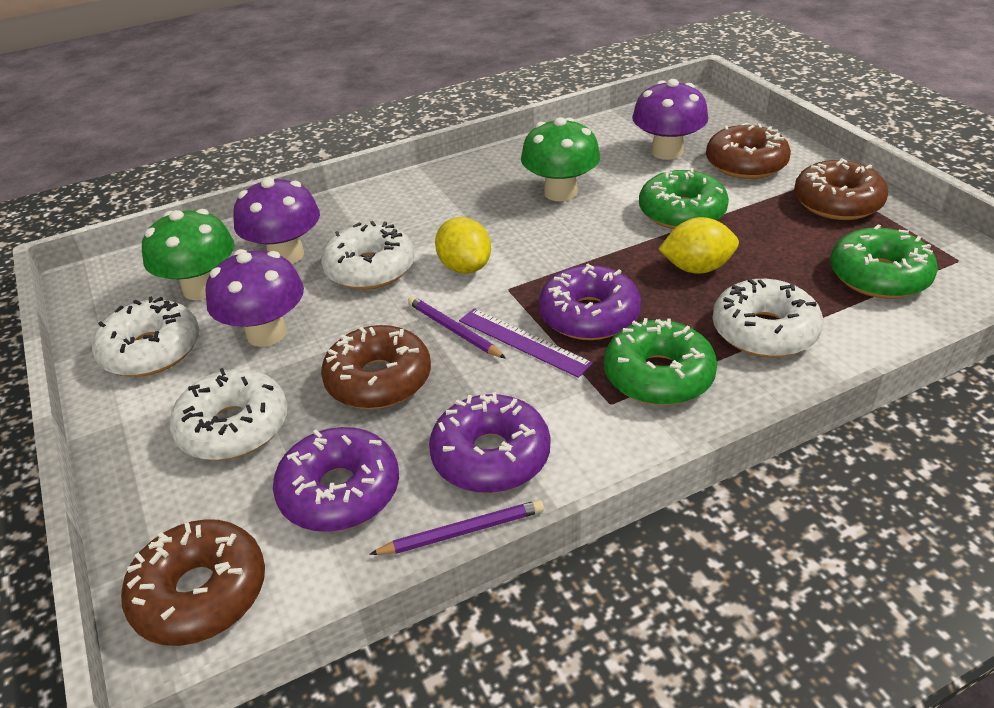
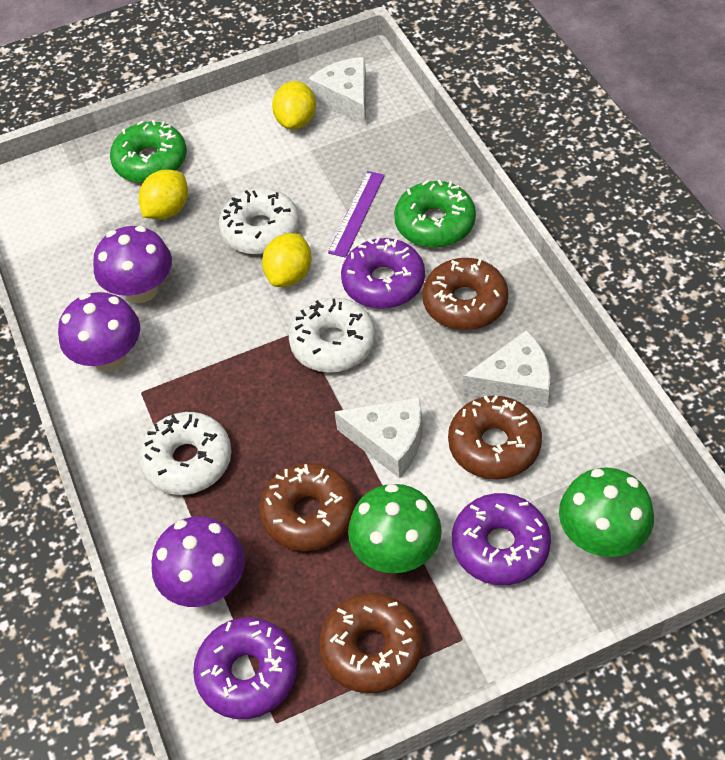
green donut: 3 -> 2
purple pencil: 2 -> 0
white cheese: 0 -> 3
white donut: 4 -> 3
yellow lemon: 2 -> 3

